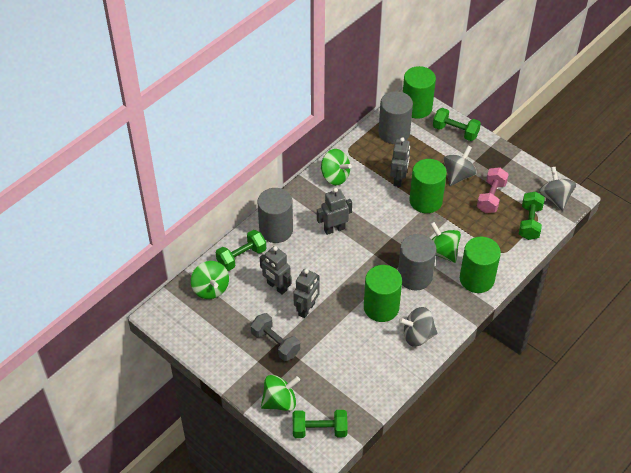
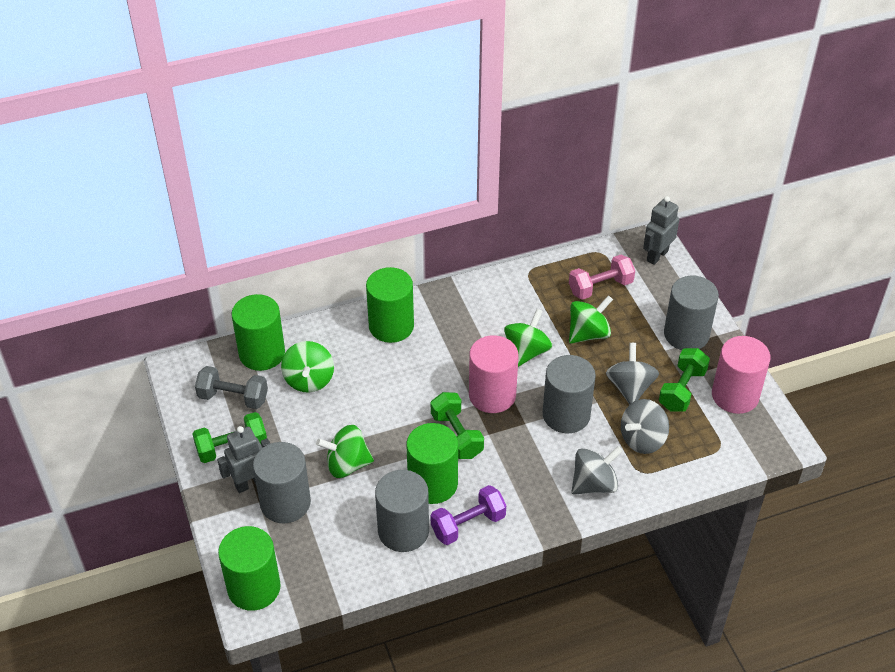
green dumbbell: 4 -> 3
grey cylinder: 3 -> 4
grey robot: 4 -> 2
pink cylinder: 0 -> 2
purple dumbbell: 0 -> 1

